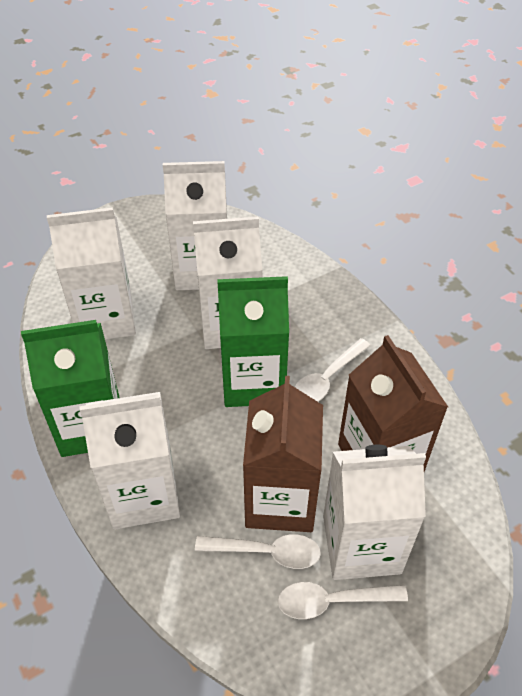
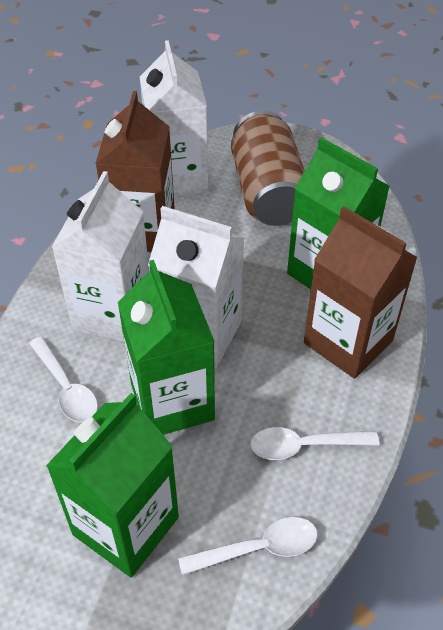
brown can: 0 -> 1
green carton: 2 -> 3
white carton: 5 -> 3

